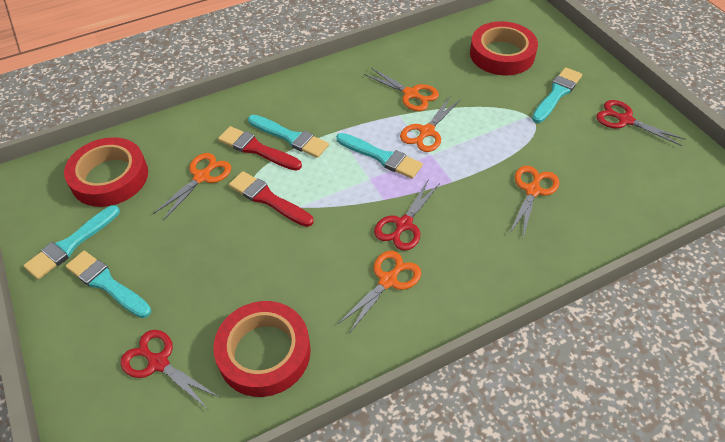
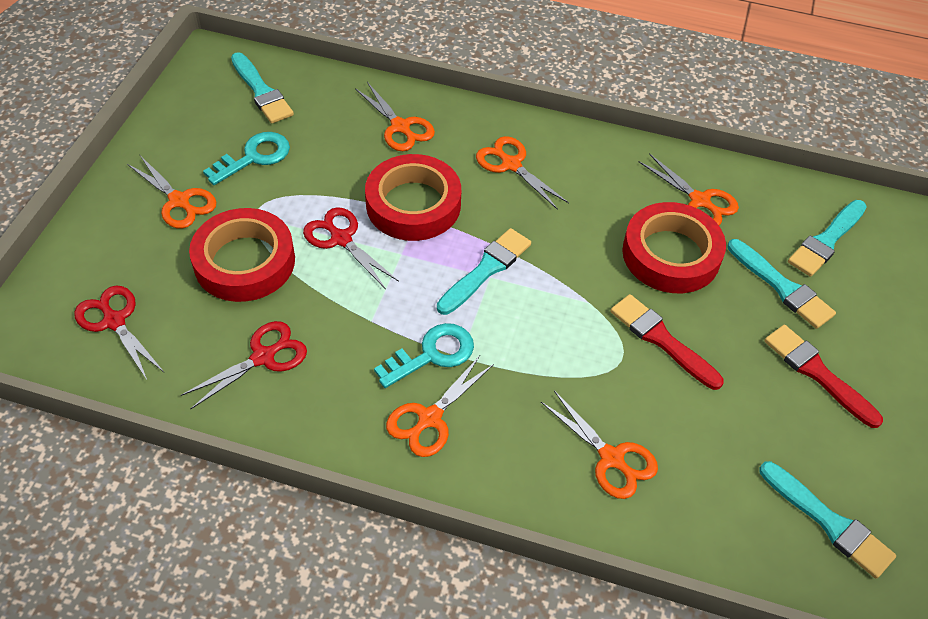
orange scissors: 5 -> 6
turquoise key: 0 -> 2

